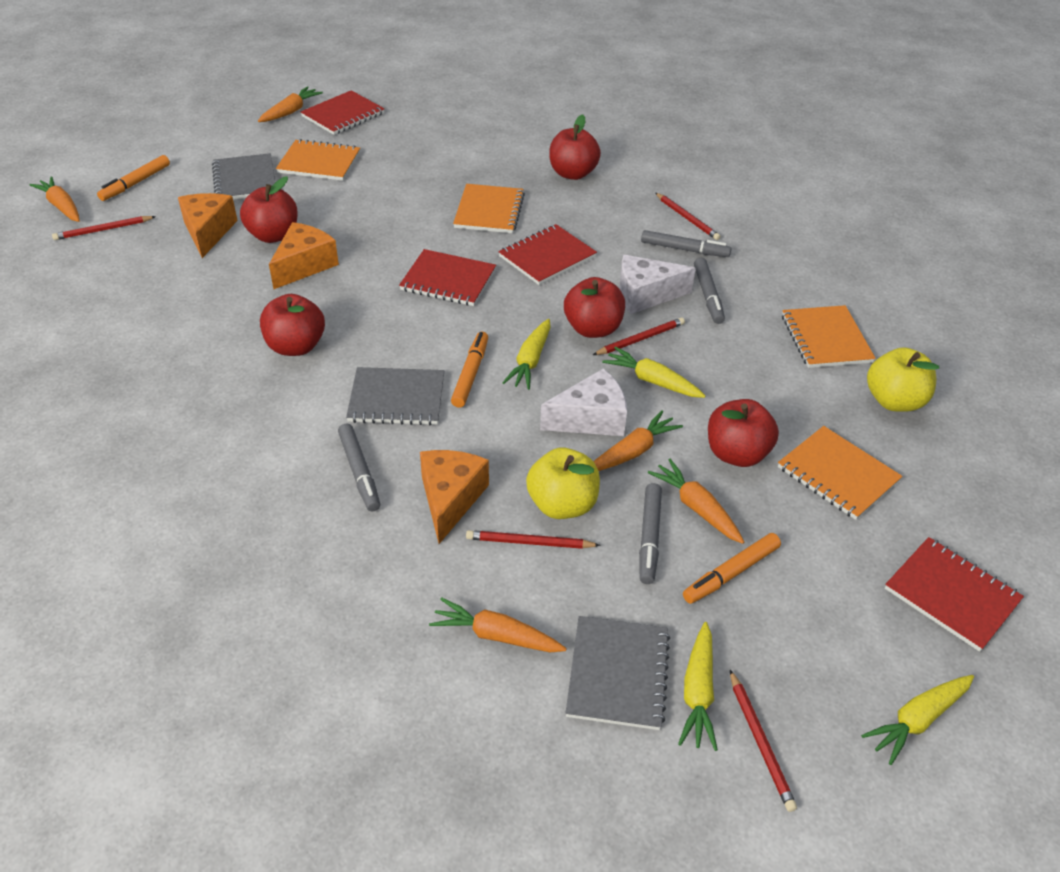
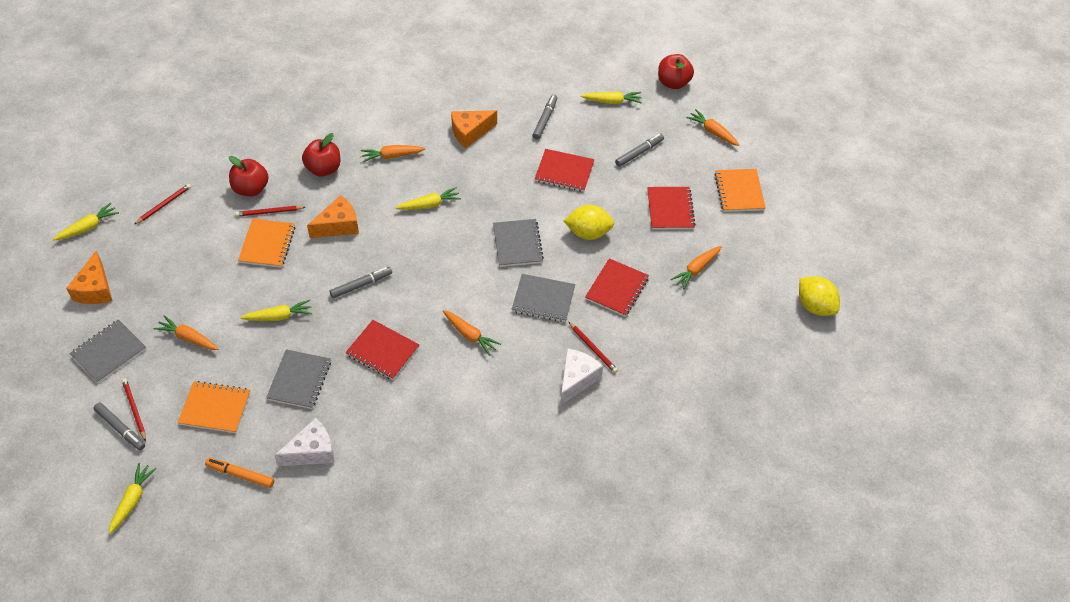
grey notebook: 3 -> 4
orange marker: 3 -> 1
orange notebook: 4 -> 3
red apple: 5 -> 3
red pencil: 5 -> 4
yellow apple: 2 -> 0
yellow carrot: 4 -> 5
yellow lemon: 0 -> 2

